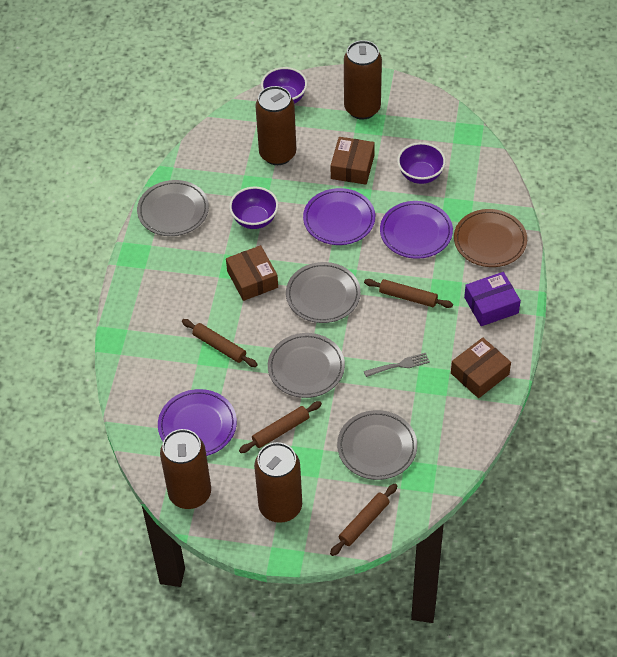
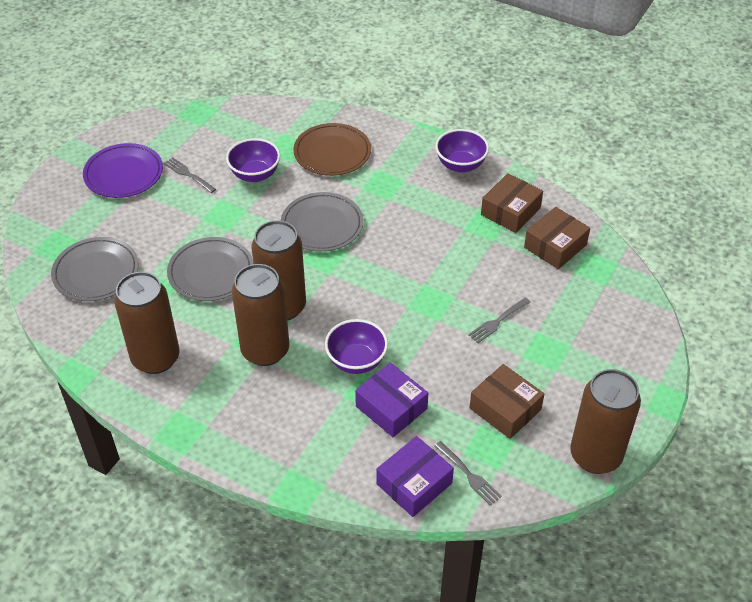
brown rolling pin: 4 -> 0
grey fork: 1 -> 3
grey plate: 4 -> 3
purple box: 1 -> 2
purple plate: 3 -> 1

